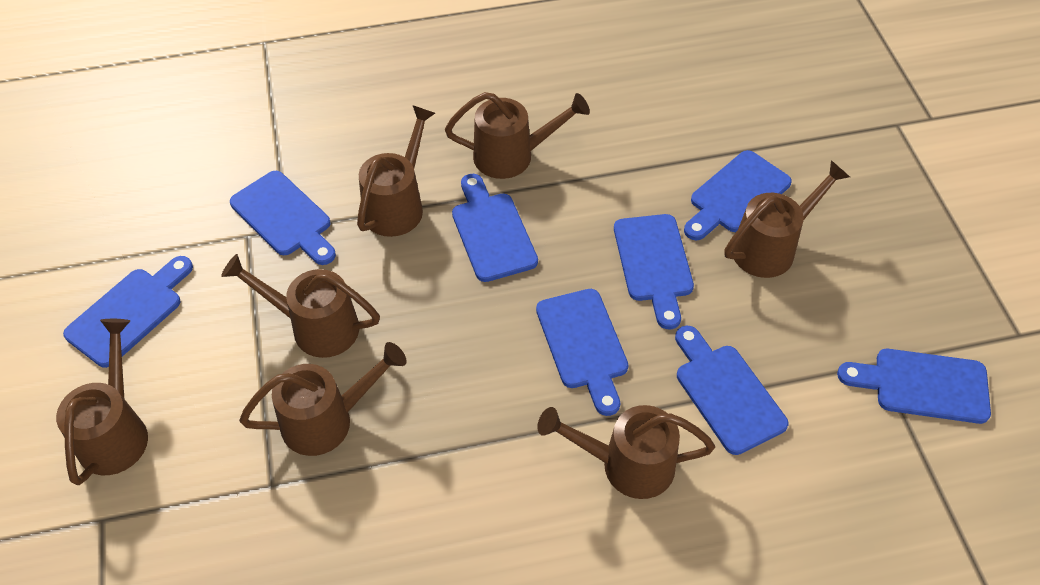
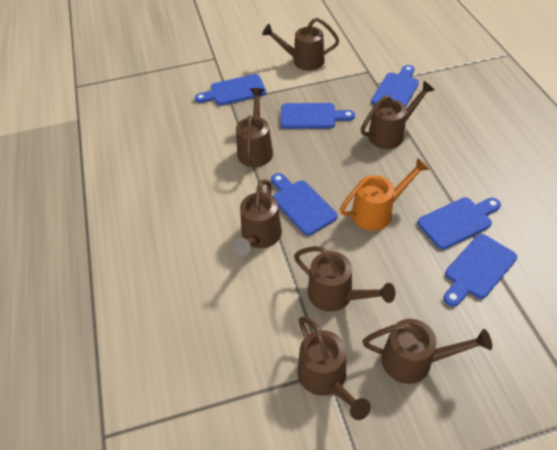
blue cutting board: 8 -> 6
orange watering can: 0 -> 1

